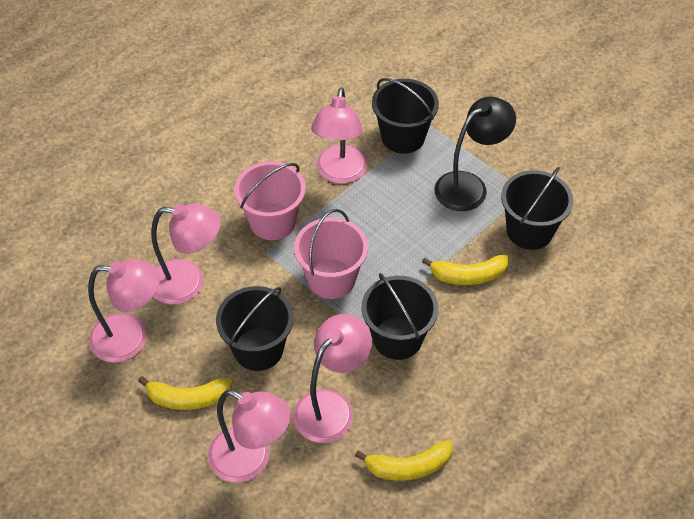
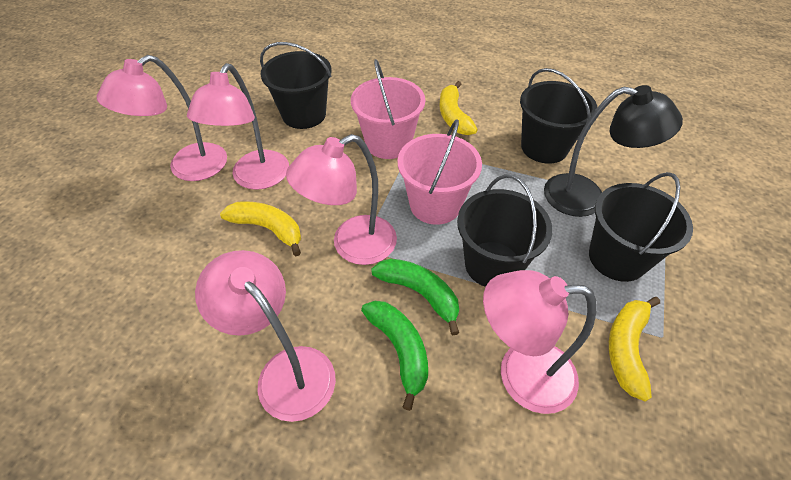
green banana: 0 -> 2

